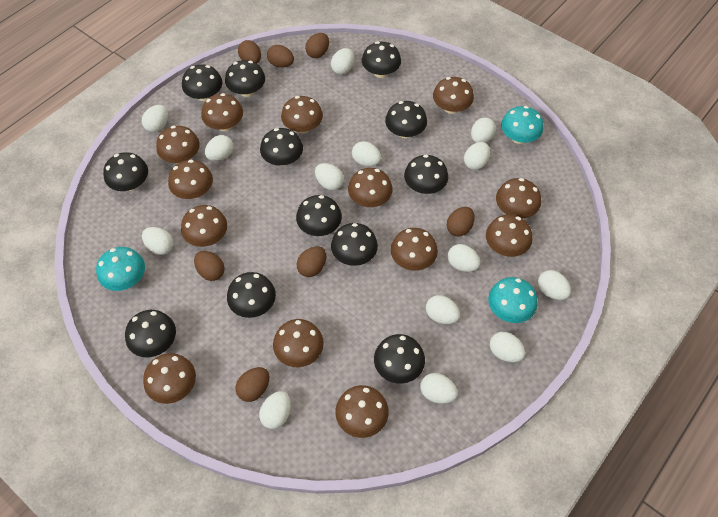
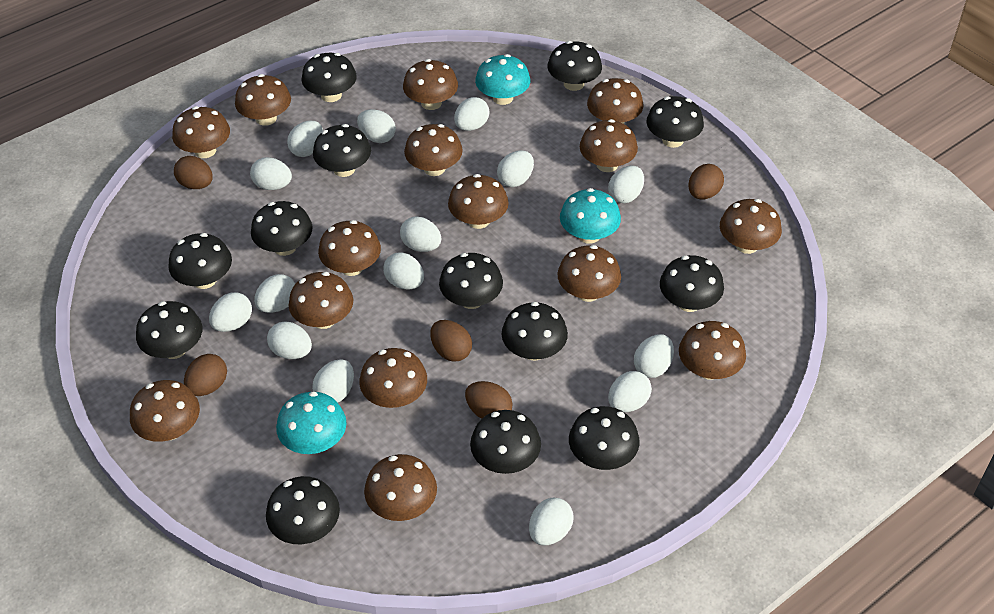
black mushroom: 12 -> 13
brown egg: 7 -> 5
brown mushroom: 13 -> 15
white egg: 14 -> 15

